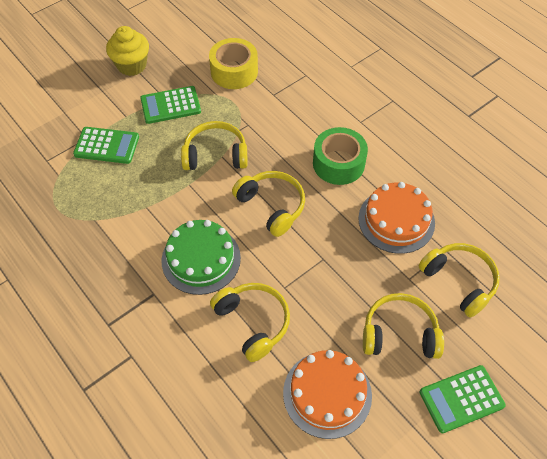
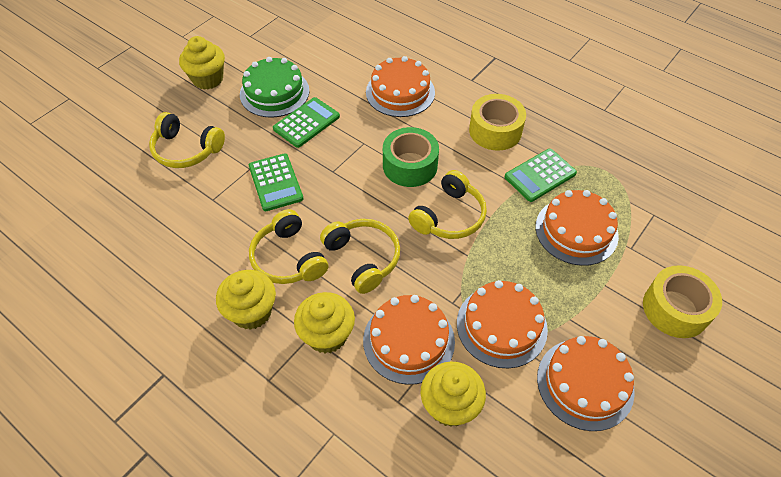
orange cake: 2 -> 5
yellow cupcake: 1 -> 4
yellow headphones: 5 -> 4
yellow tape: 1 -> 2

